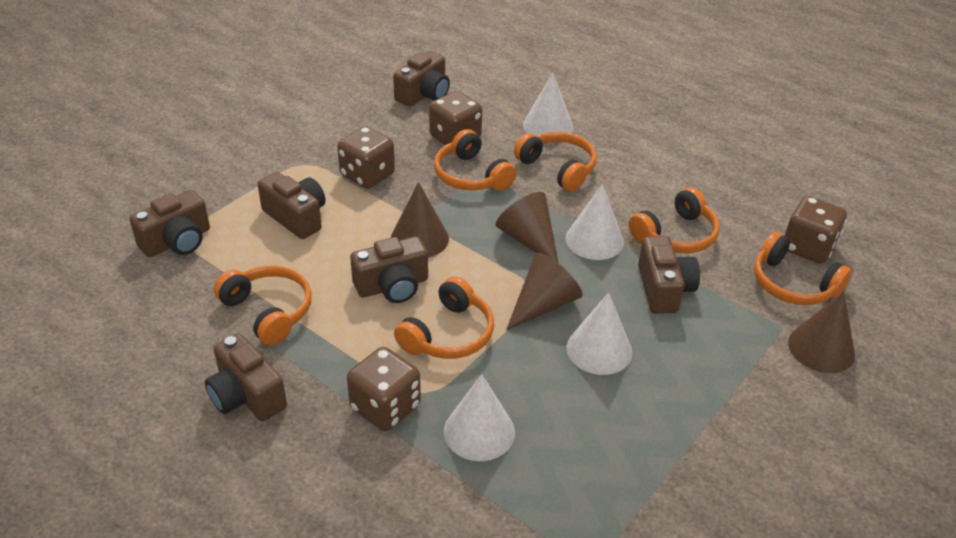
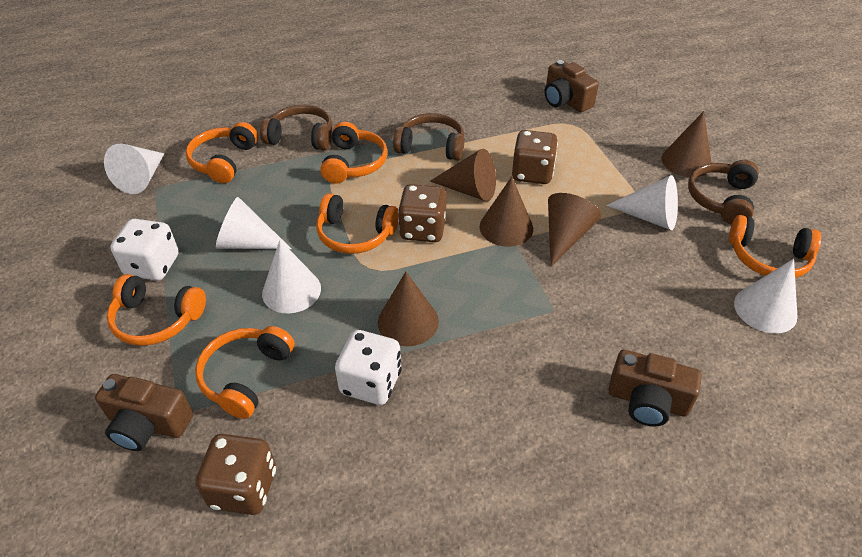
brown camera: 6 -> 3
brown cone: 4 -> 5
brown dice: 4 -> 3
brown headphones: 0 -> 3
white cone: 4 -> 5
white dice: 0 -> 2

